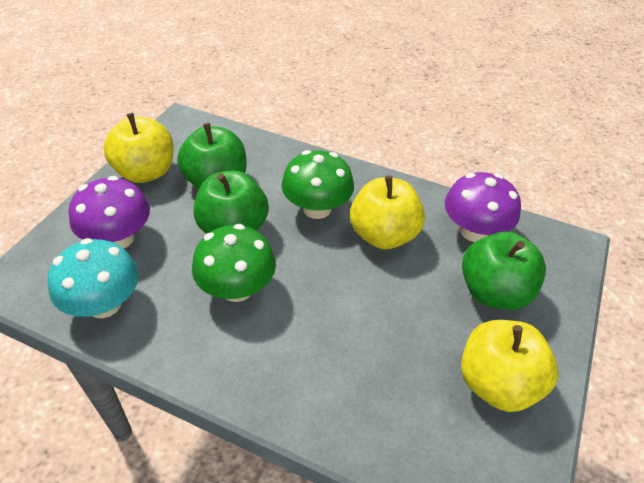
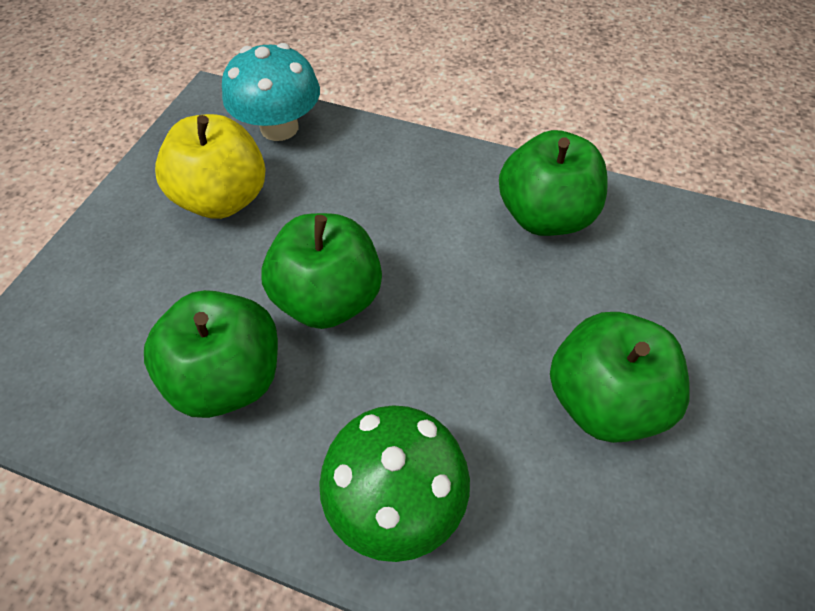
green apple: 3 -> 4
green mushroom: 2 -> 1
purple mushroom: 2 -> 0
yellow apple: 3 -> 1

